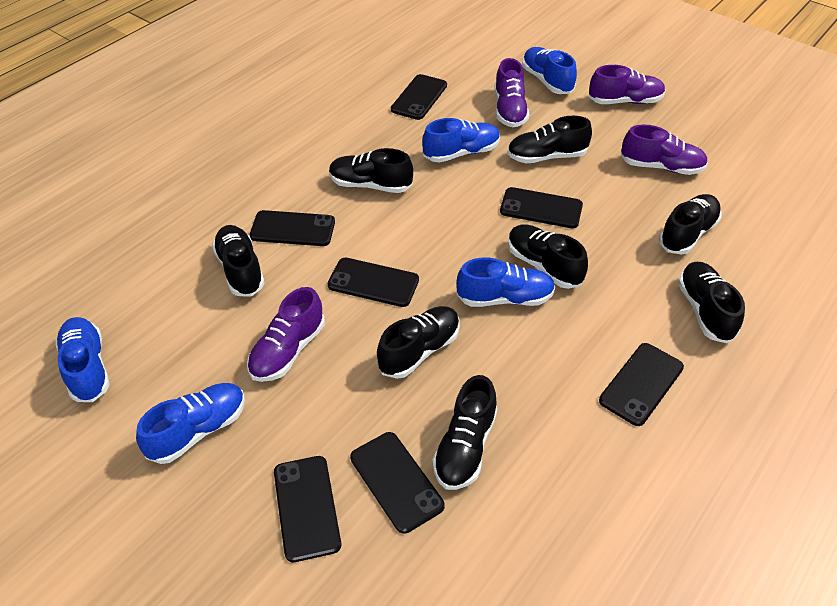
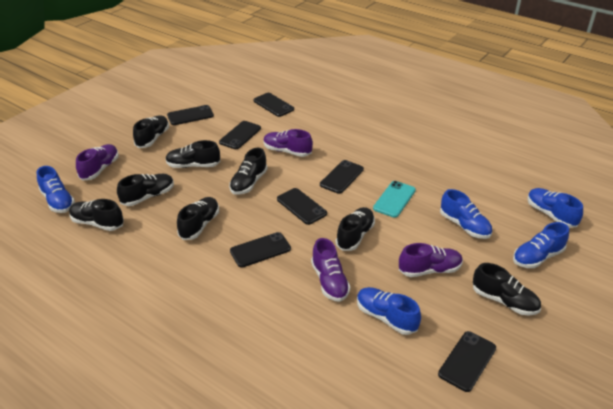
turquoise phone: 0 -> 1

